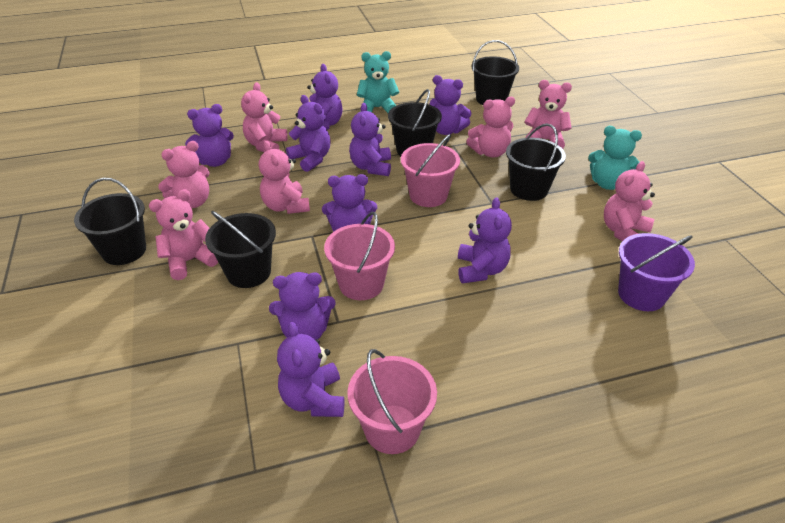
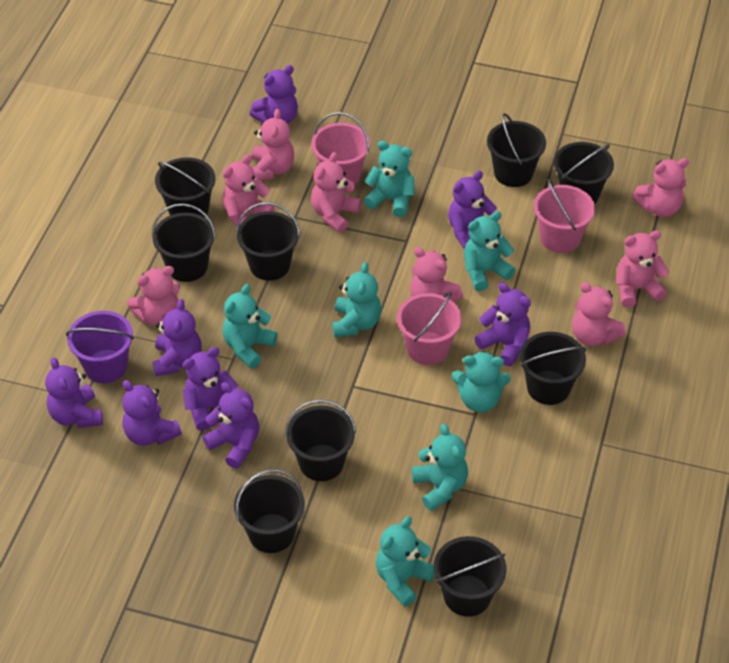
black bucket: 5 -> 9
pink teddy bear: 7 -> 8
purple teddy bear: 9 -> 8
turquoise teddy bear: 2 -> 7

